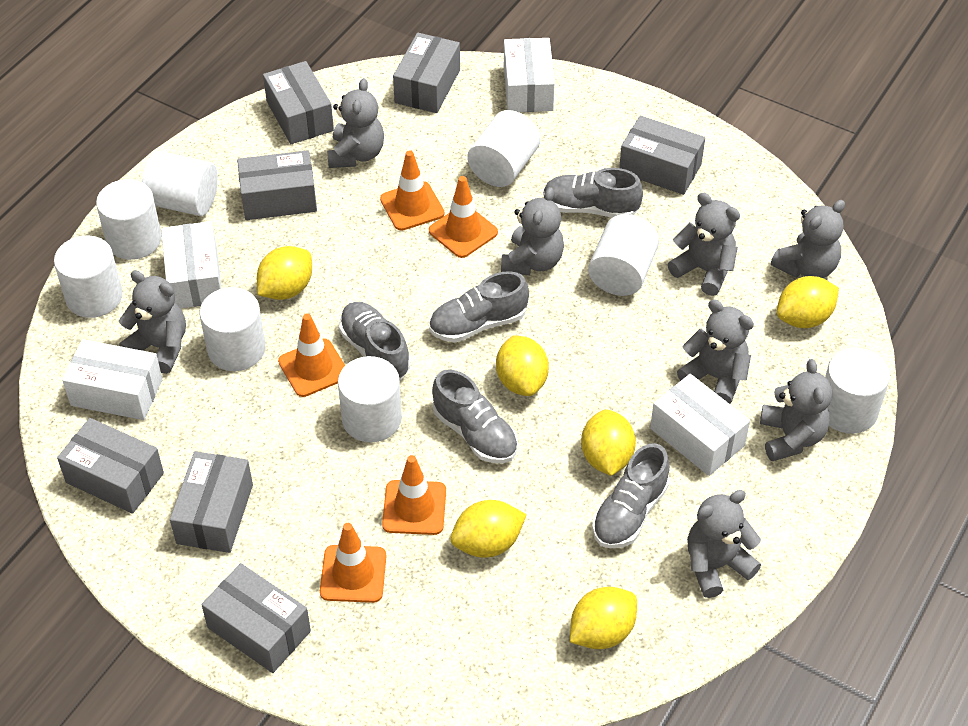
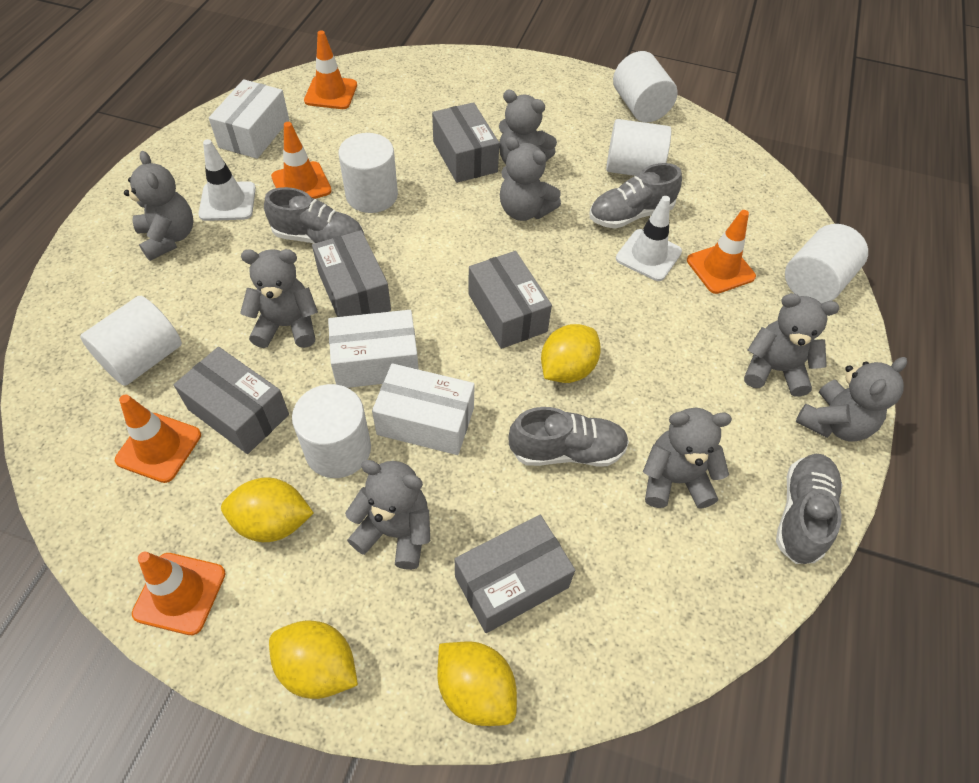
grey box: 7 -> 5
grey shoe: 5 -> 4
white box: 4 -> 3
white cylinder: 8 -> 6
white traffic cone: 0 -> 2
yellow lemon: 6 -> 4

